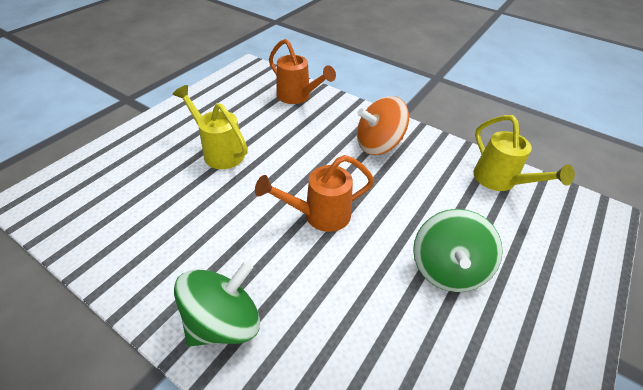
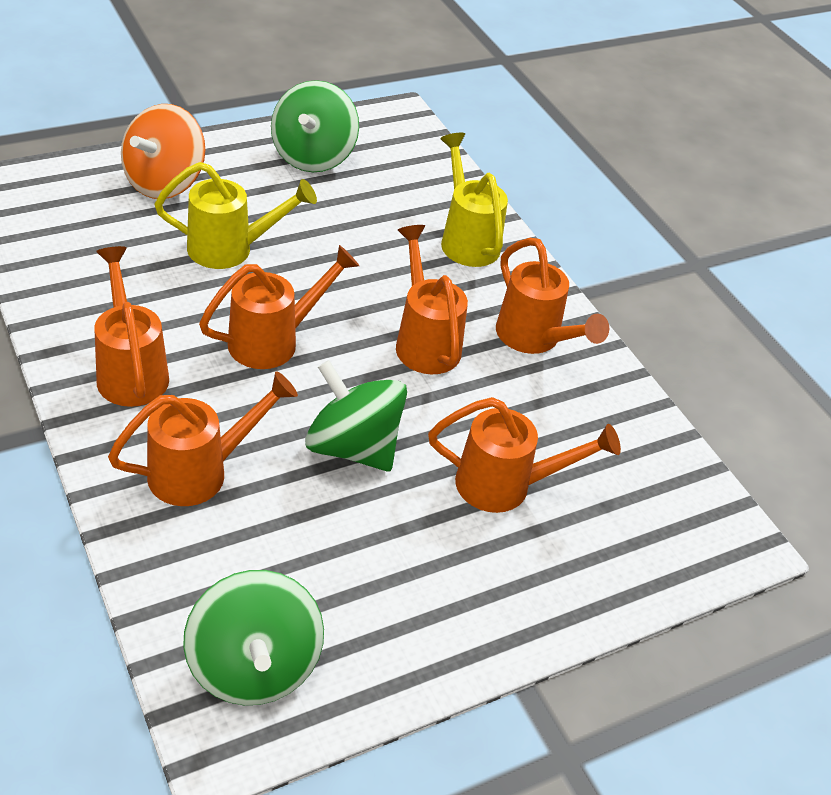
green spinning top: 2 -> 3
orange watering can: 2 -> 6

